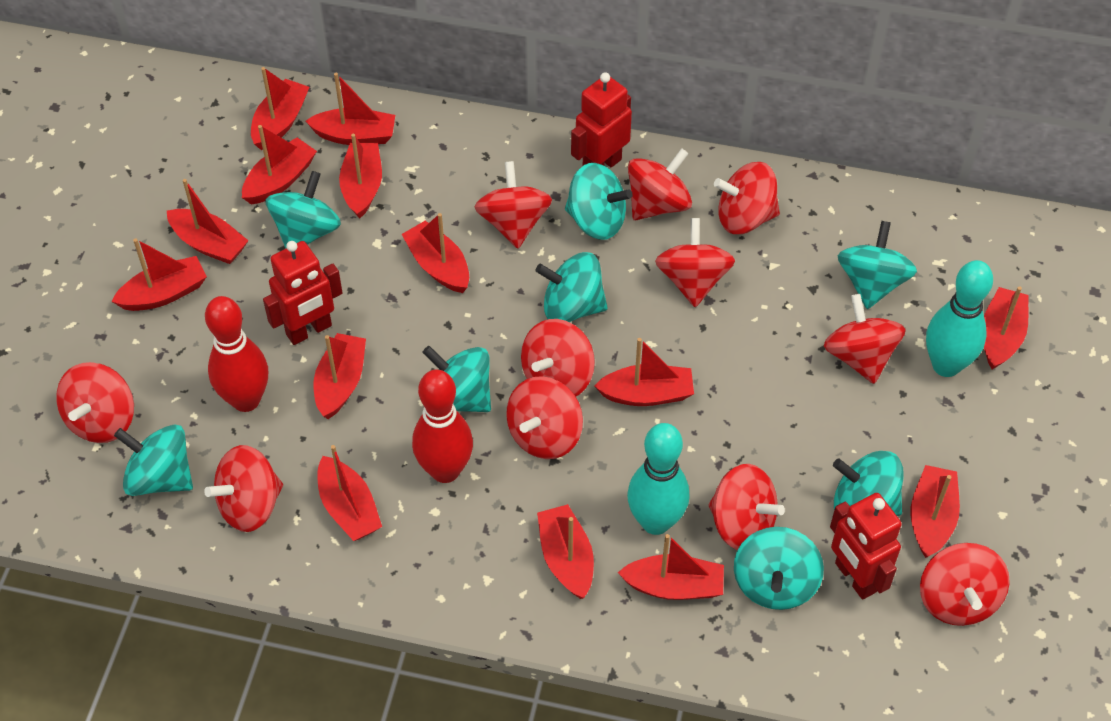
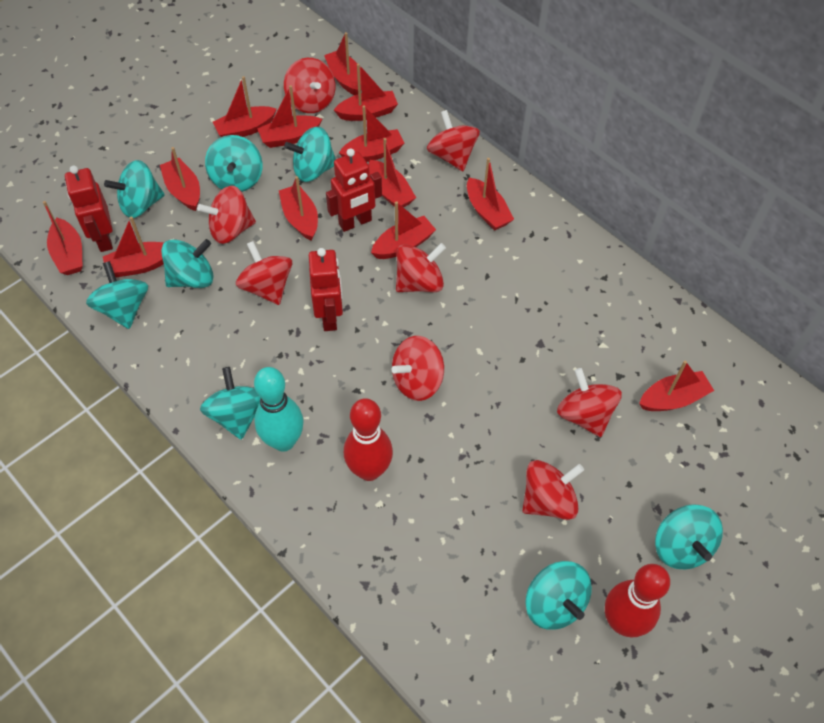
red boat: 14 -> 13
red spinning top: 11 -> 8
turquoise bowling pin: 2 -> 1

